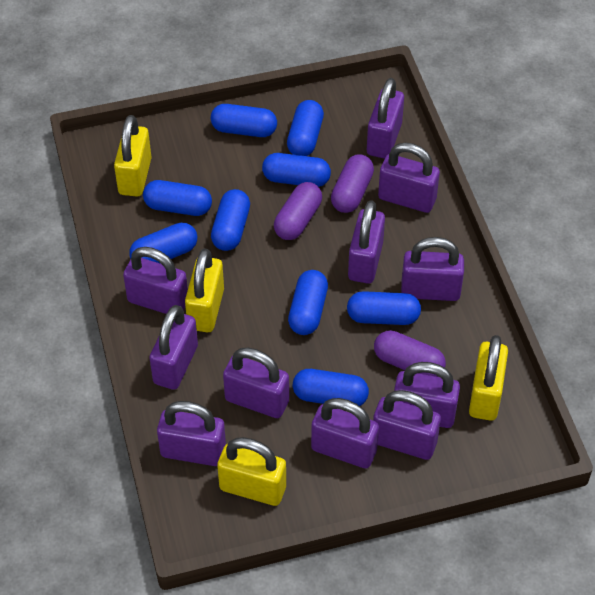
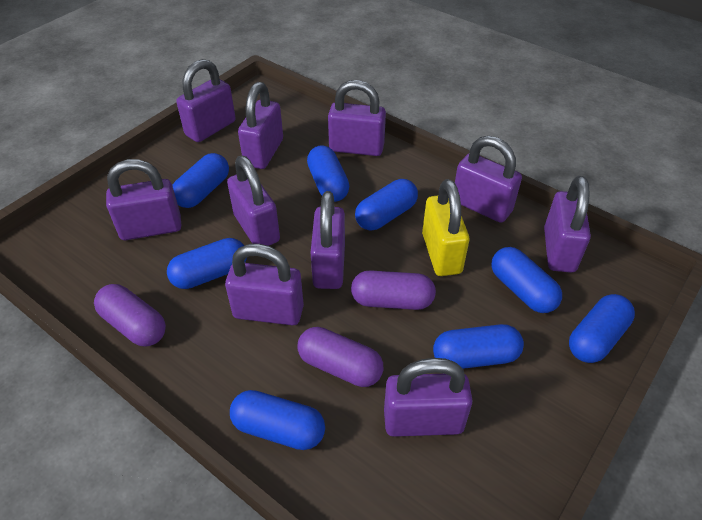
blue capsule: 9 -> 8
purple padlock: 11 -> 10
yellow padlock: 4 -> 1

